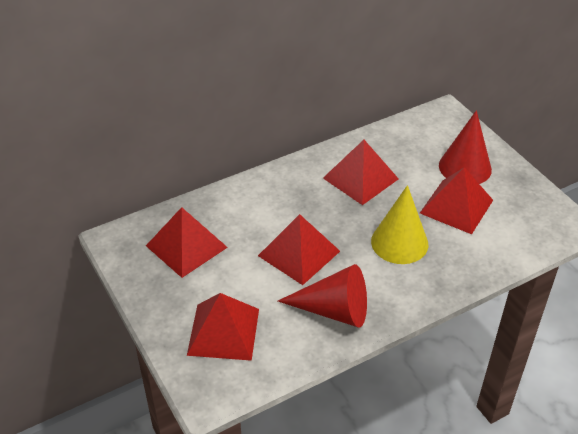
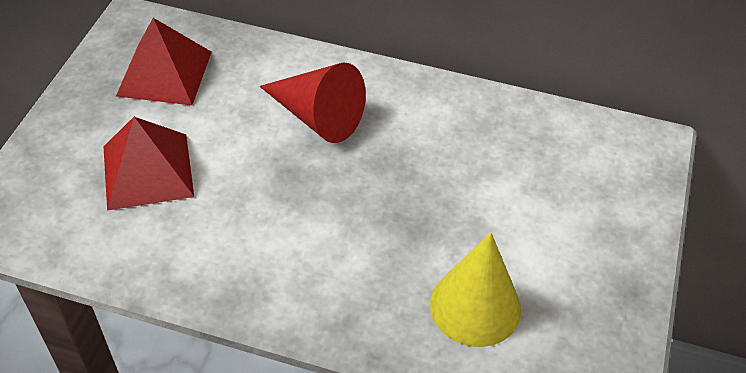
red cone: 2 -> 1
red pyramid: 5 -> 2

